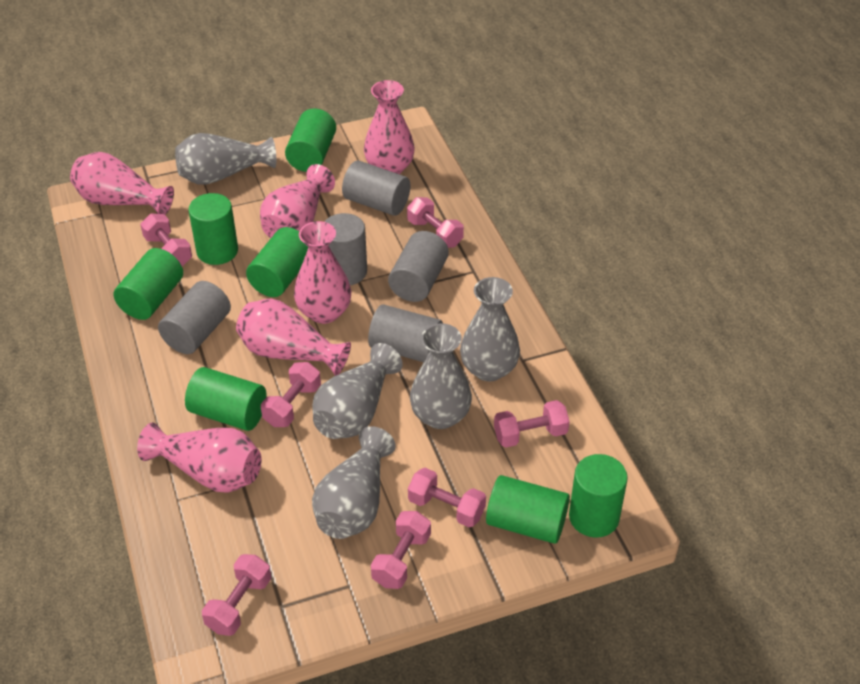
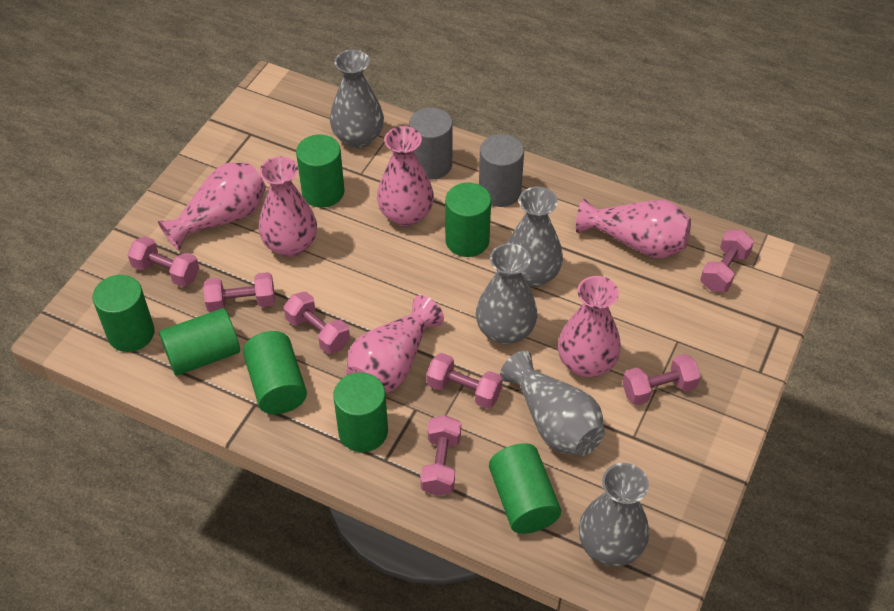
grey cylinder: 5 -> 2

